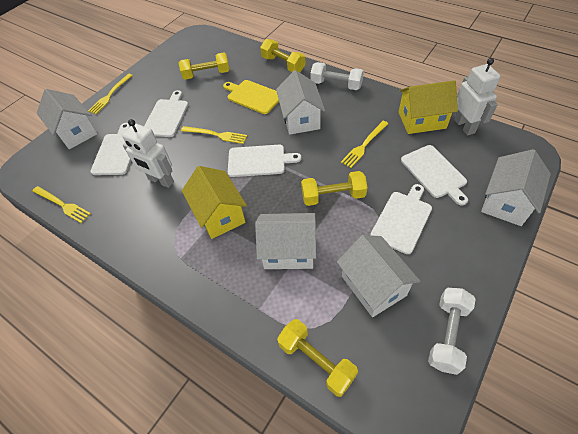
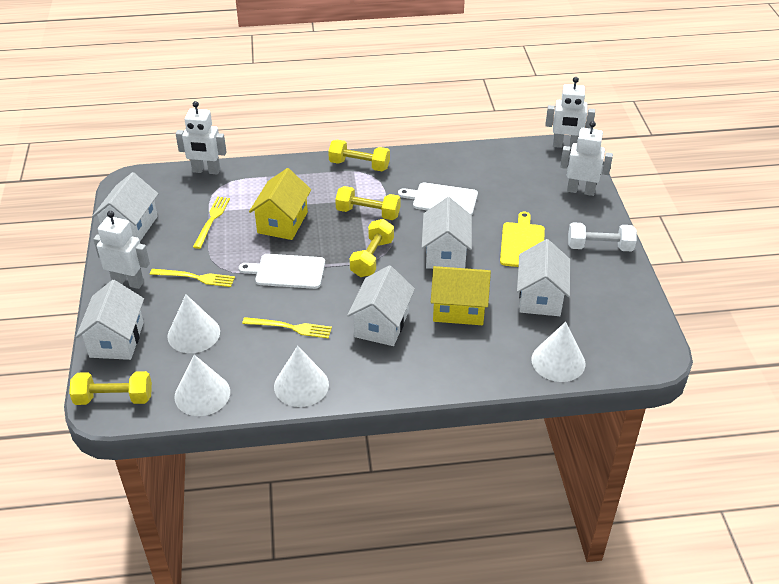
white cone: 0 -> 4
white cutting board: 5 -> 2
white dumbbell: 2 -> 1
white robot: 2 -> 4
yellow fork: 4 -> 3

